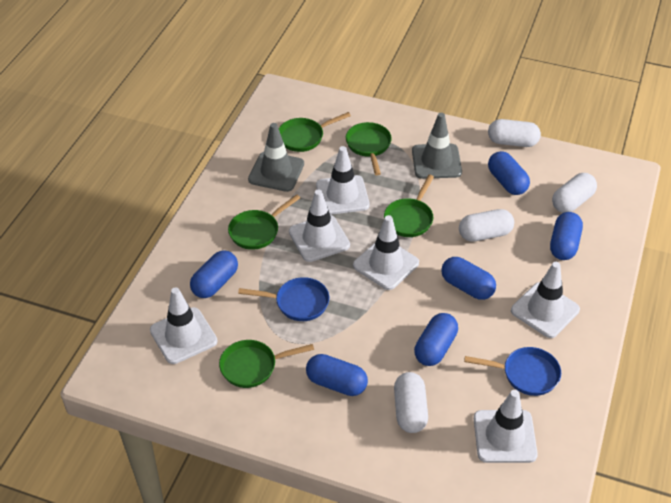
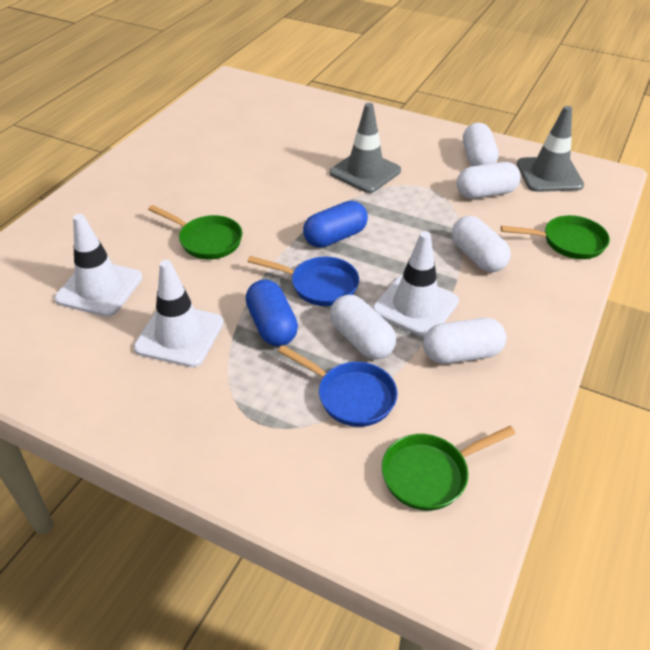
blue capsule: 6 -> 2
green pan: 5 -> 3
white capsule: 4 -> 5
white traffic cone: 6 -> 3

